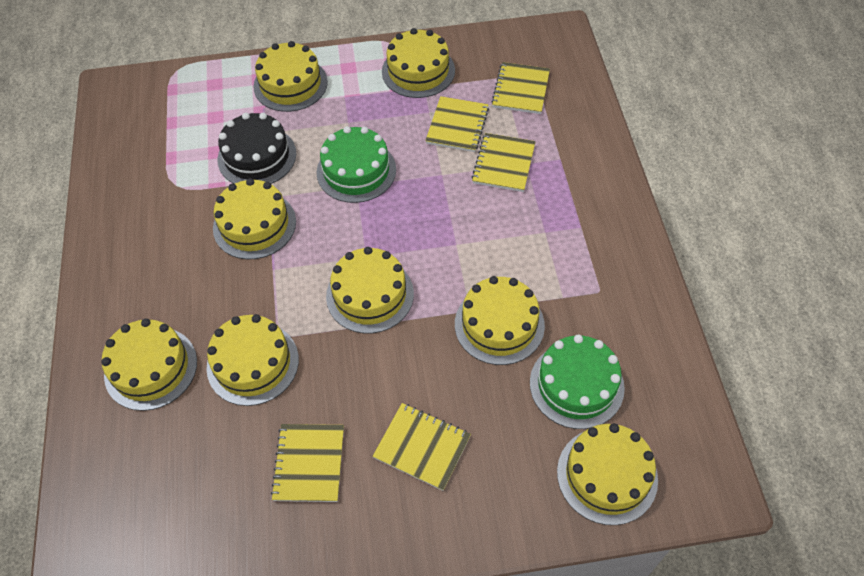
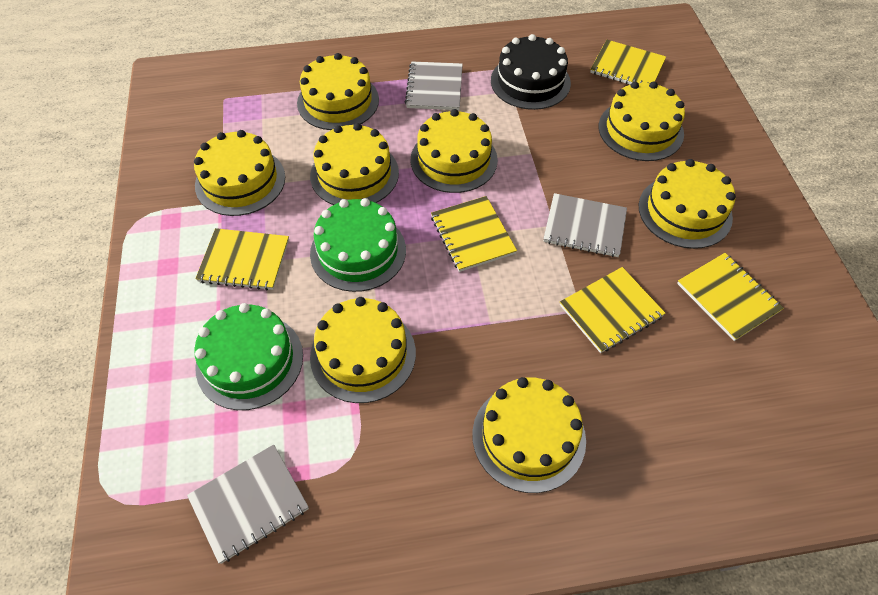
grey notebook: 0 -> 3

